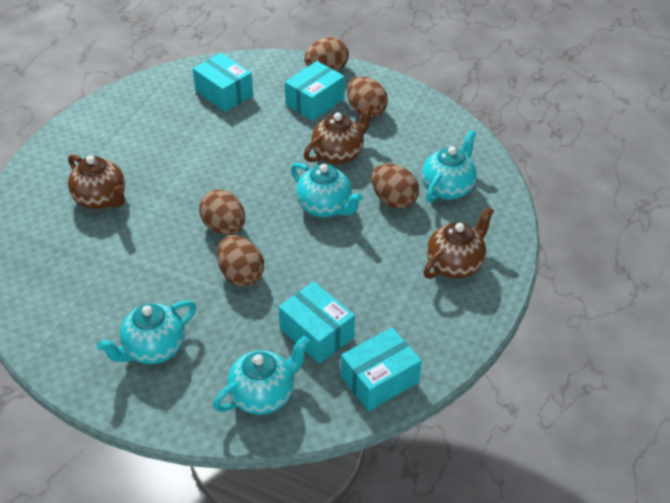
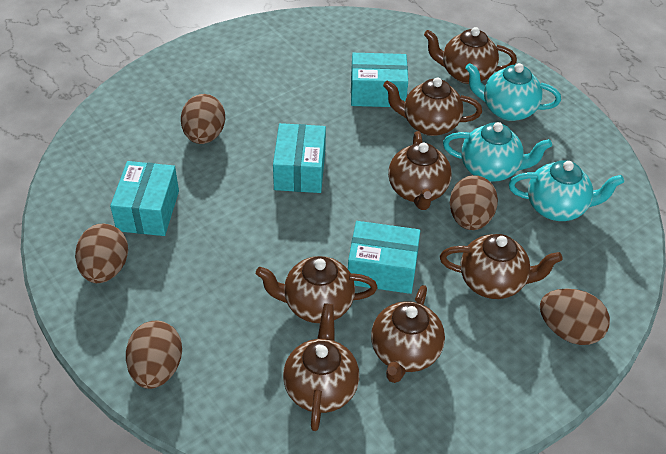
brown teapot: 3 -> 7
turquoise teapot: 4 -> 3

